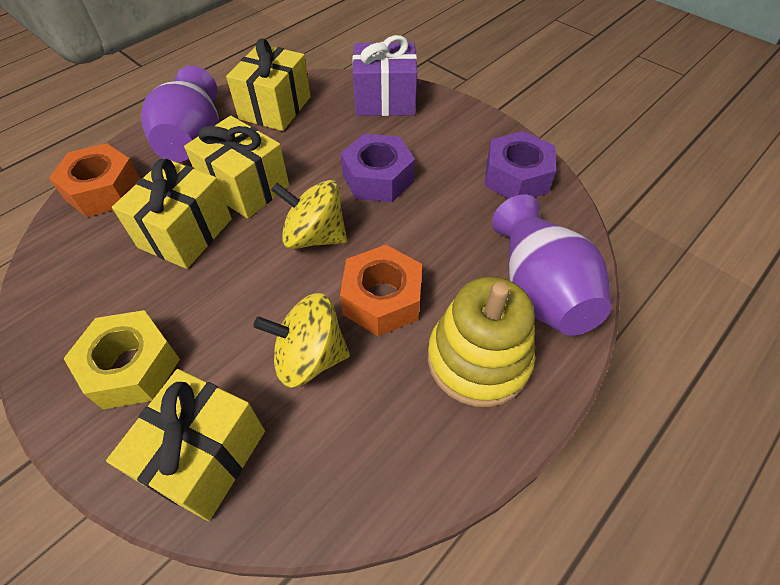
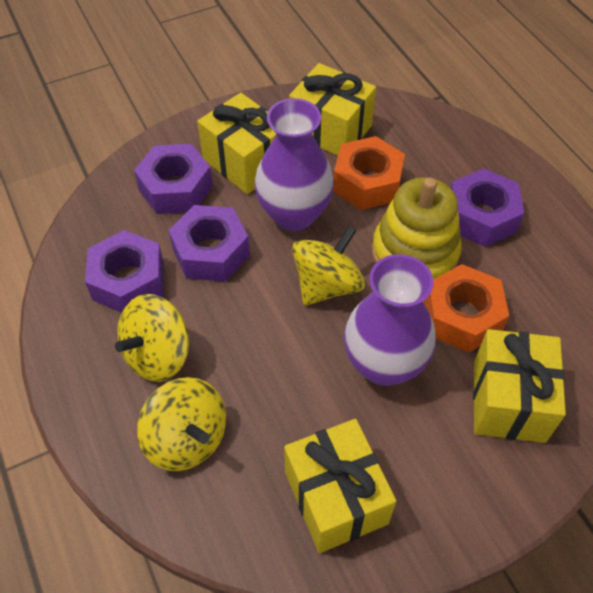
purple gift: 1 -> 0
purple nut: 2 -> 4
yellow nut: 1 -> 0
yellow spinning top: 2 -> 3

